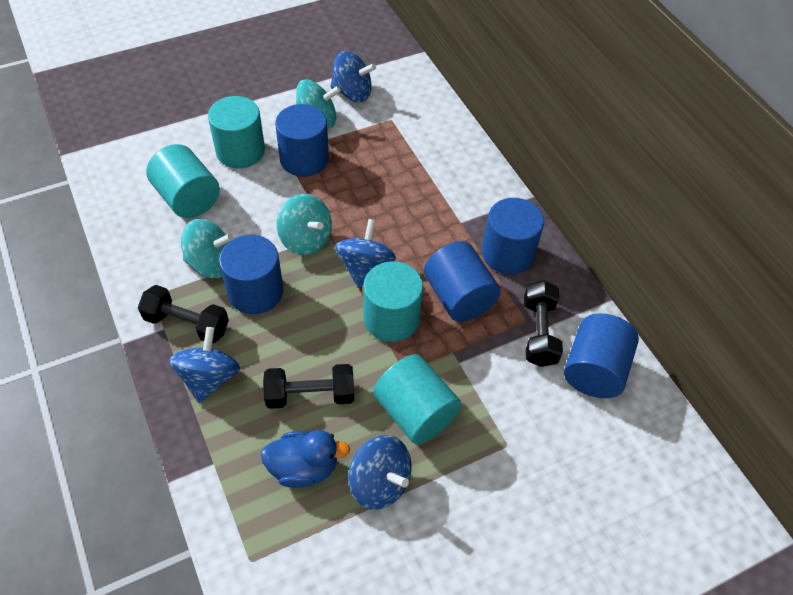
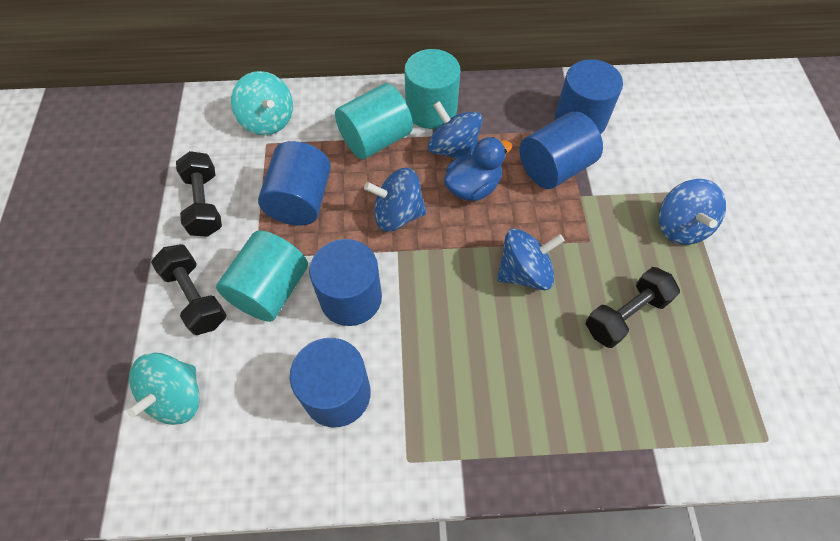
turquoise cylinder: 4 -> 3
turquoise spinning top: 3 -> 2

